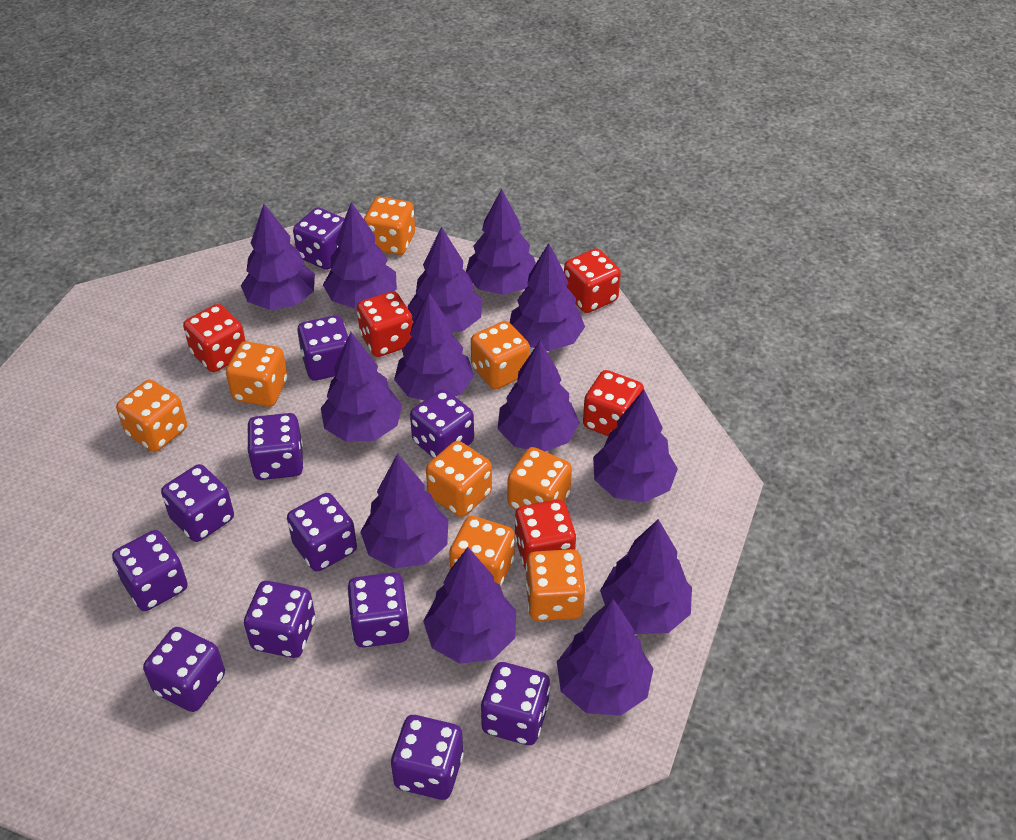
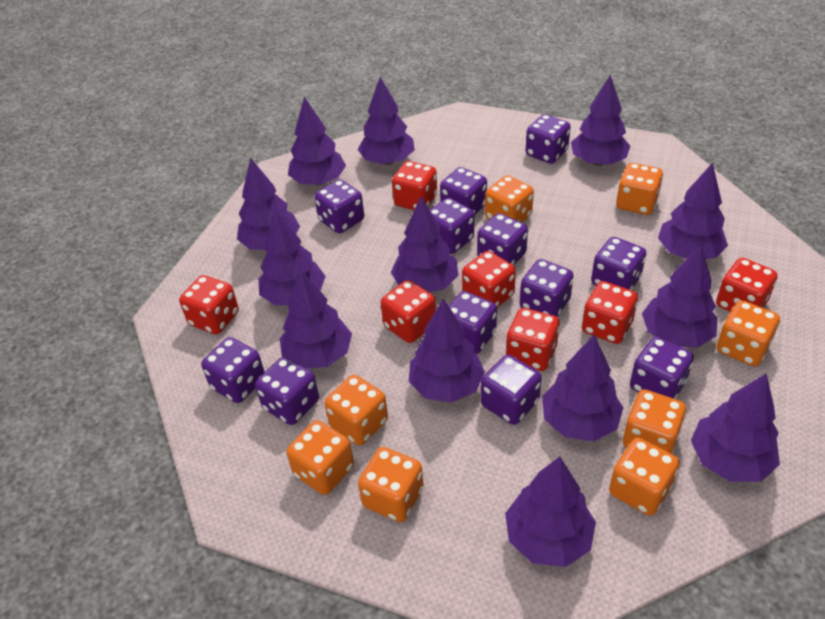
red dice: 5 -> 7

